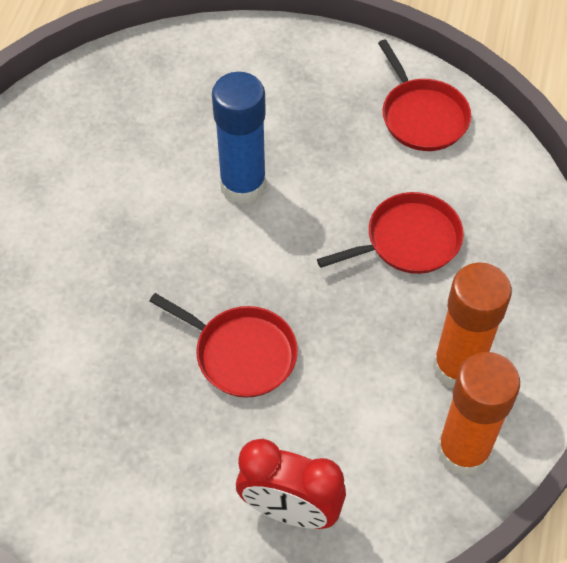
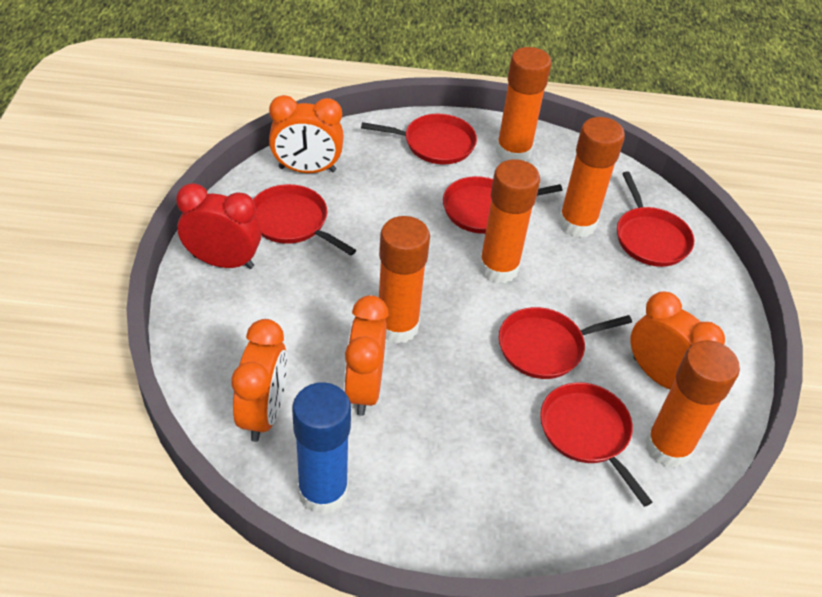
orange clock: 0 -> 4
orange glue stick: 2 -> 5
red pan: 3 -> 6

